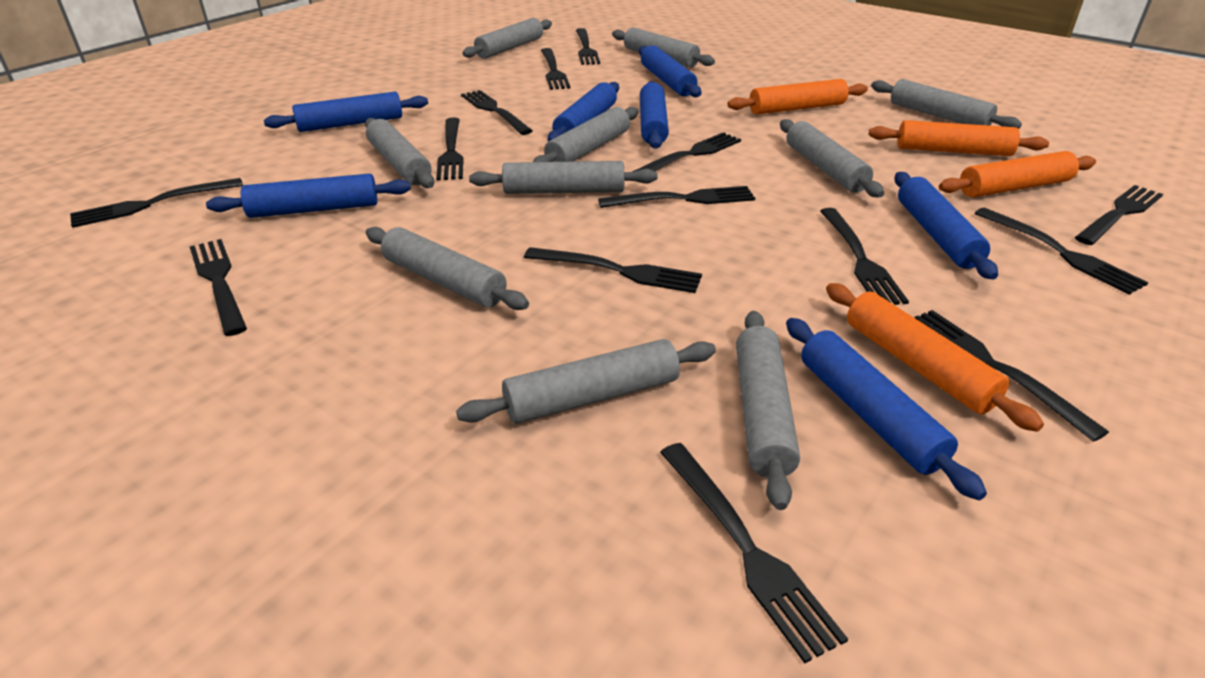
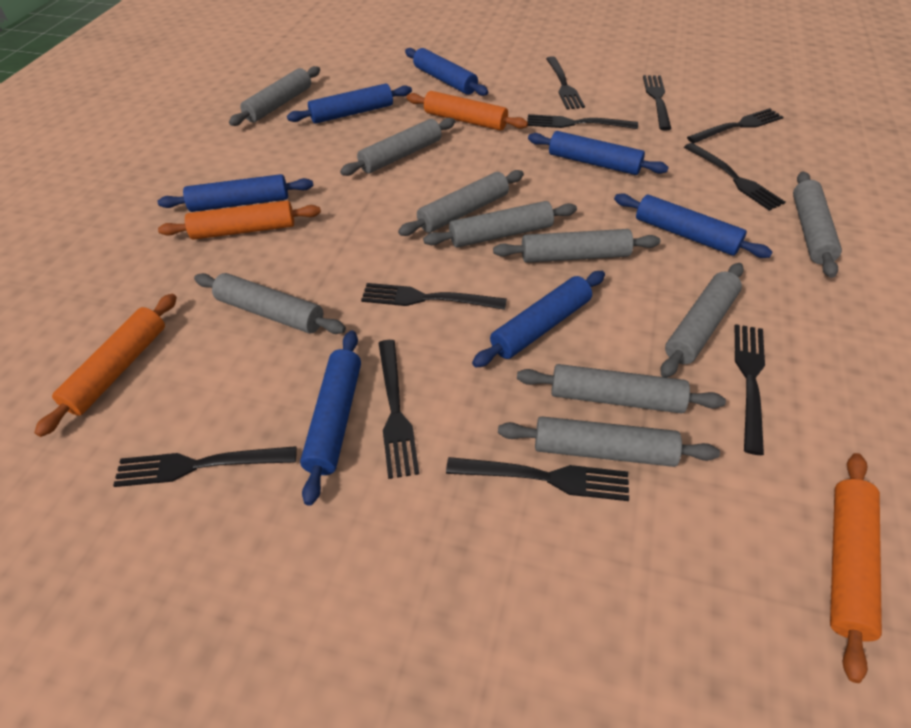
black fork: 14 -> 10

